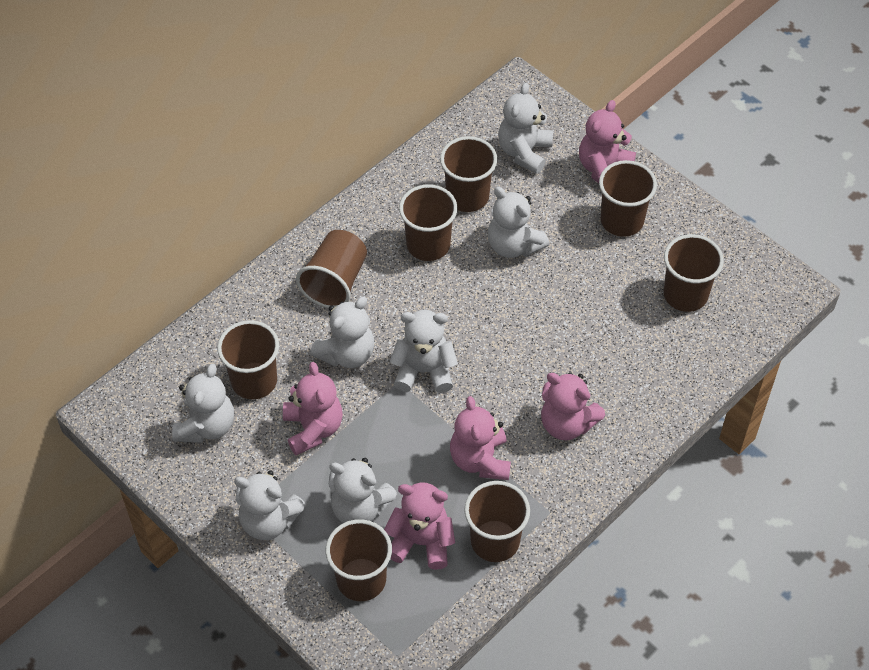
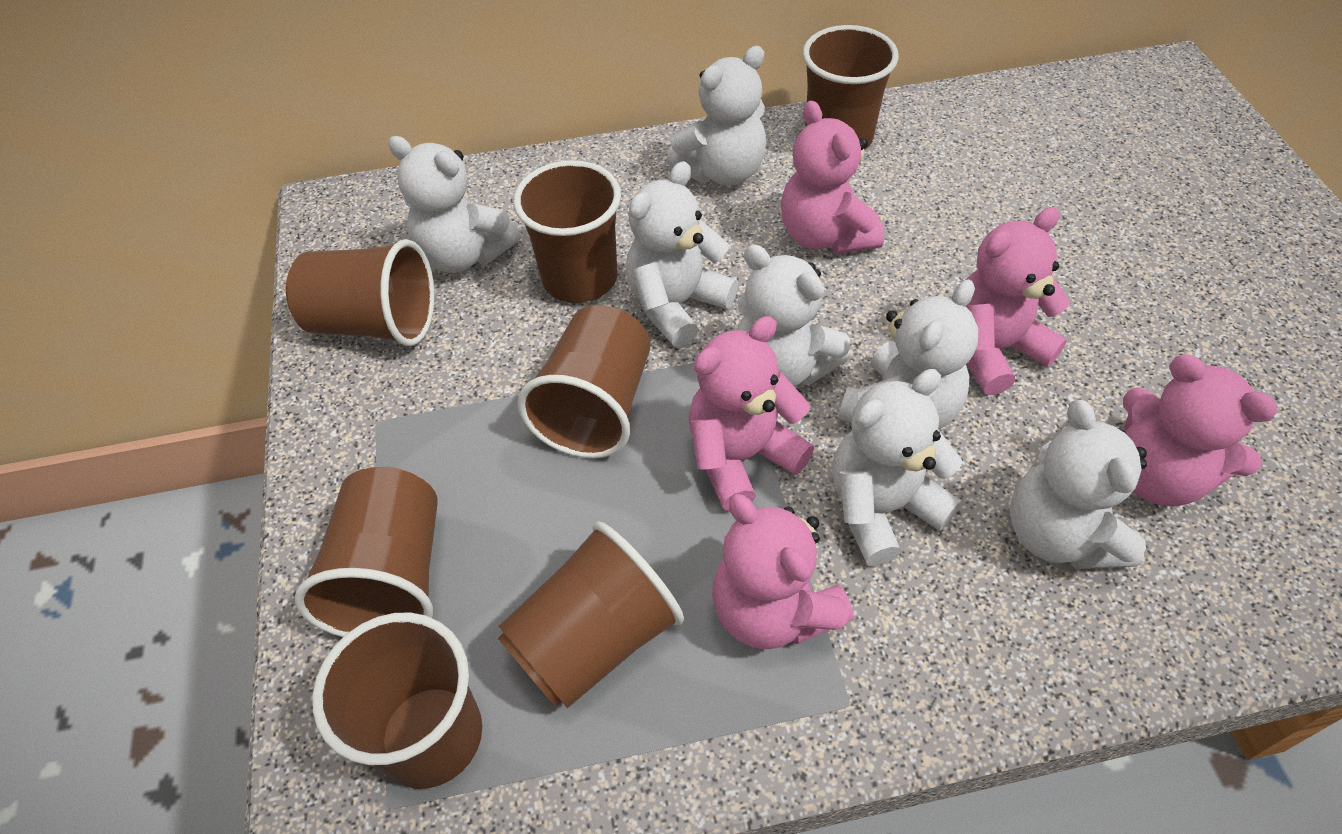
brown cup: 8 -> 7

